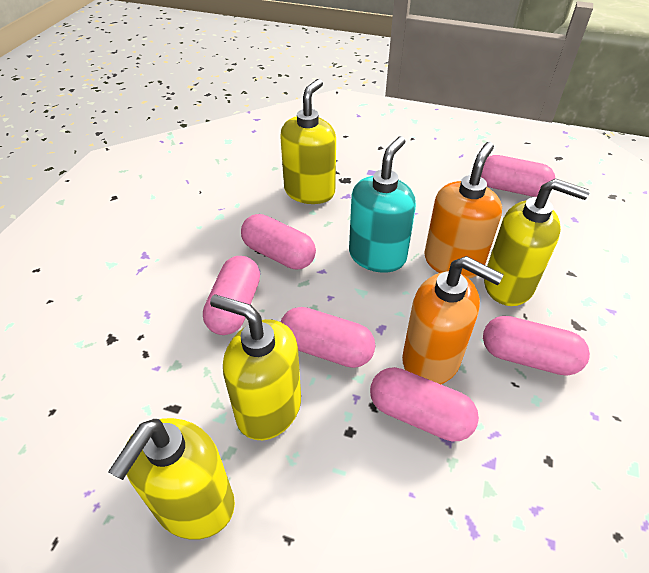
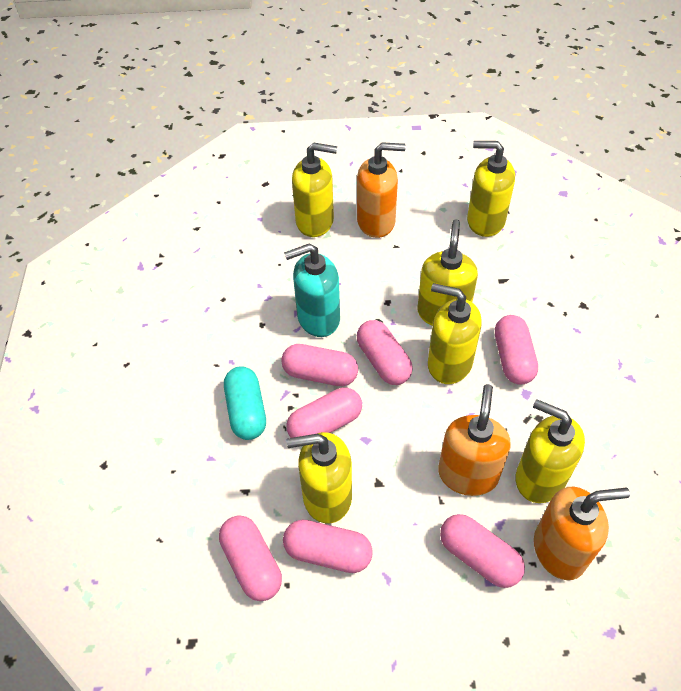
orange soap dispenser: 2 -> 3
pink capsule: 6 -> 7
turquoise capsule: 0 -> 1
yellow soap dispenser: 4 -> 6

